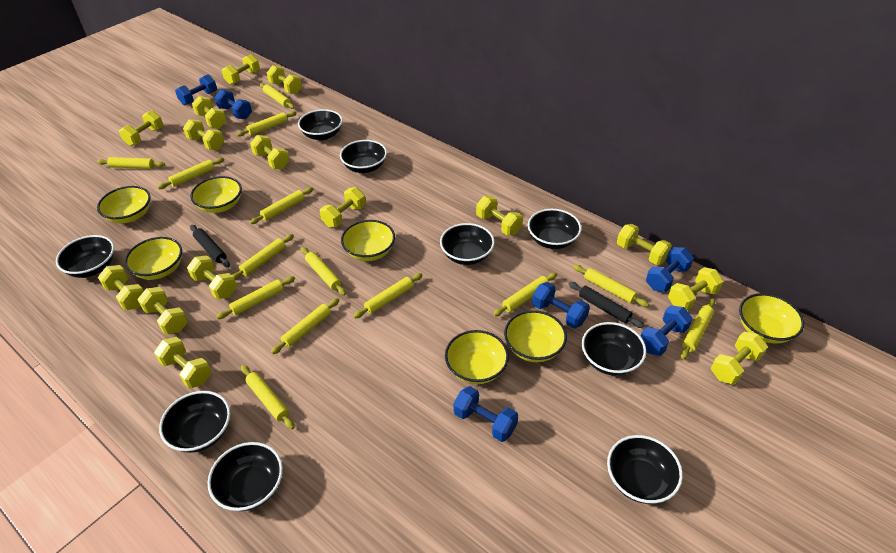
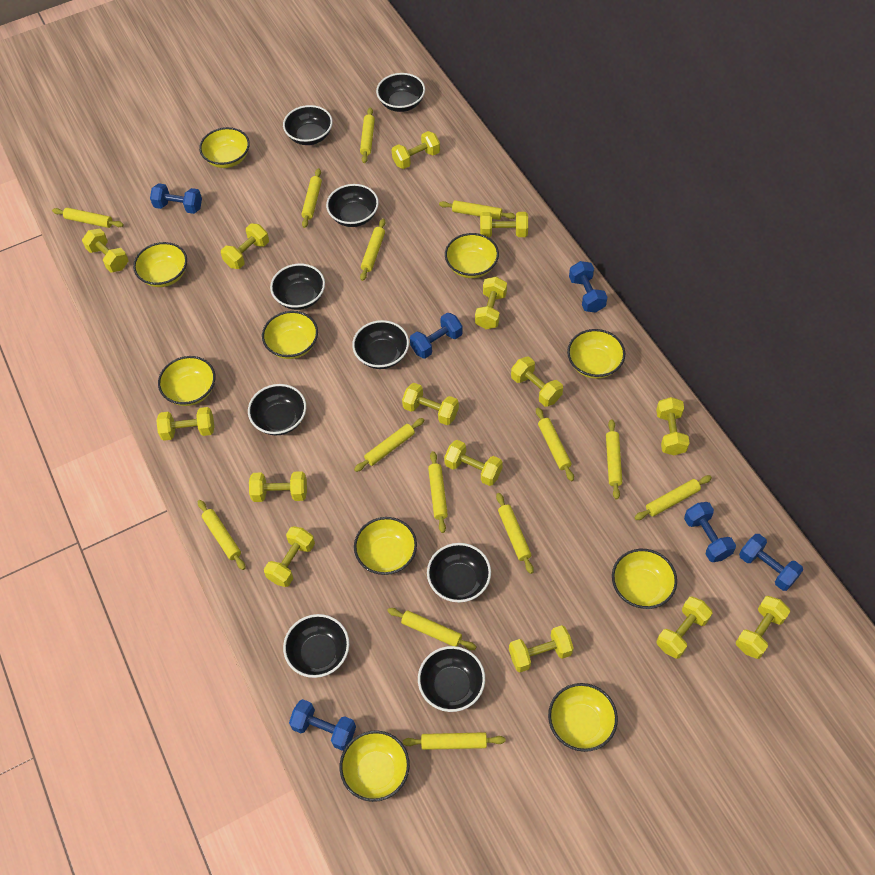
black rolling pin: 2 -> 0
yellow bowl: 7 -> 10

